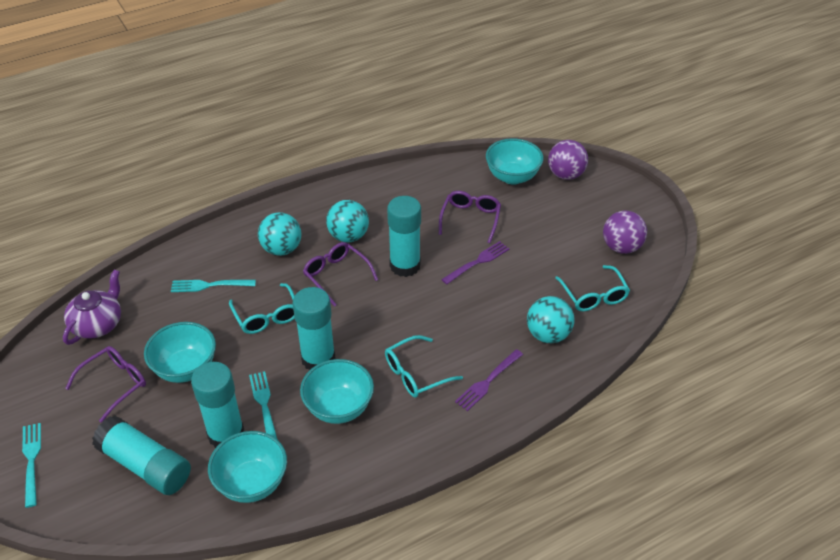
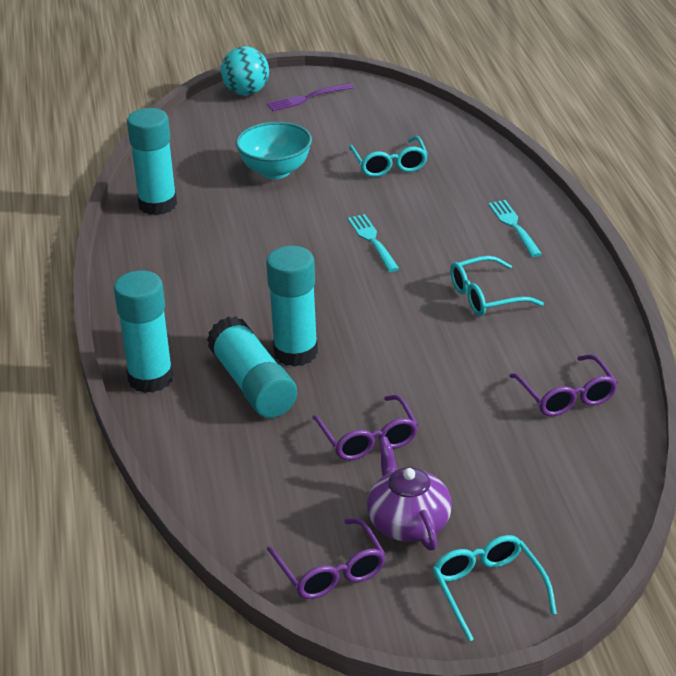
purple ball: 2 -> 0
purple fork: 2 -> 1
turquoise ball: 3 -> 1
turquoise bowl: 4 -> 1
turquoise fork: 3 -> 2

